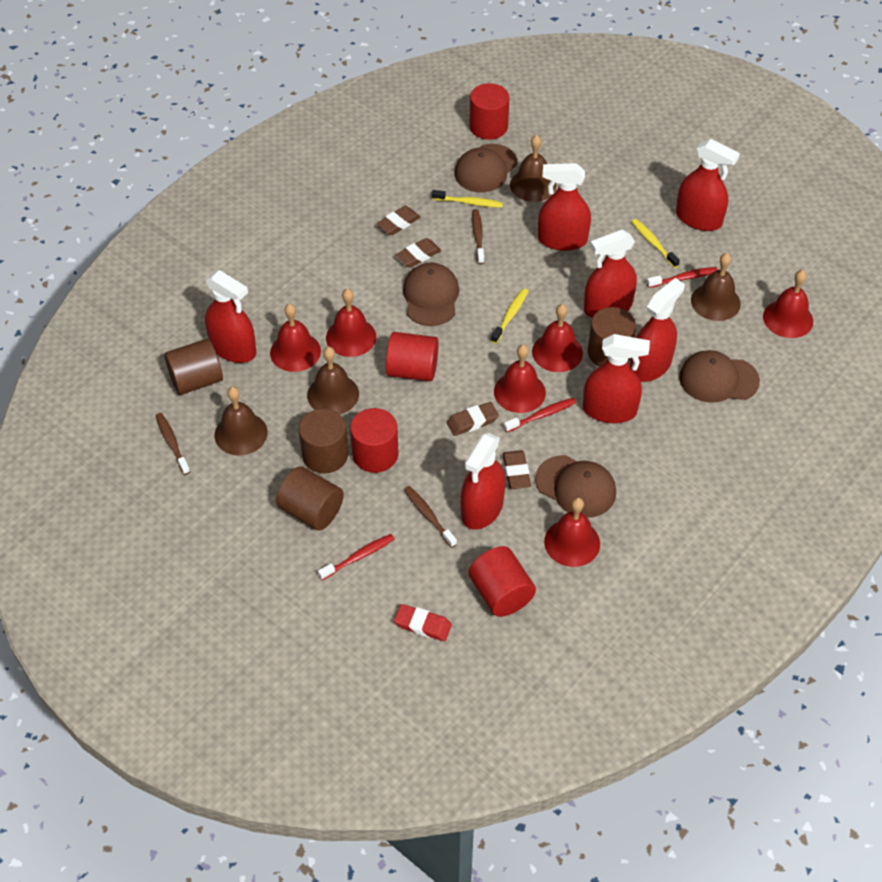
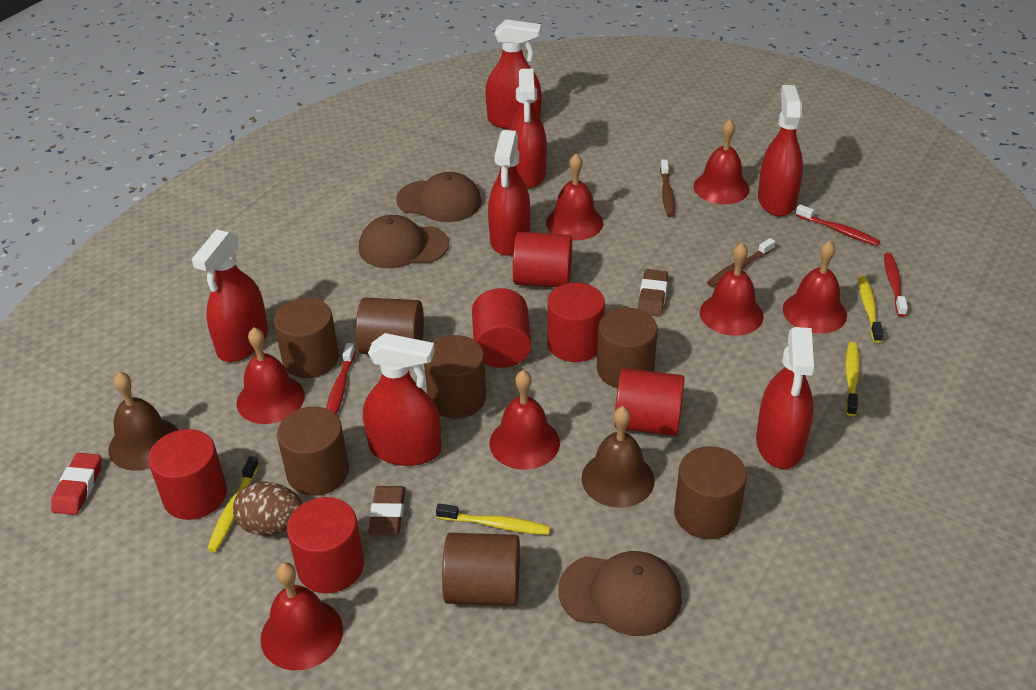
brown bell: 4 -> 2
brown cap: 4 -> 3
brown cylinder: 4 -> 7
brown egg: 0 -> 1
brown eraser: 4 -> 2
brown toothbrush: 3 -> 2
red bell: 6 -> 7
red cylinder: 4 -> 6
yellow toothbrush: 3 -> 4

